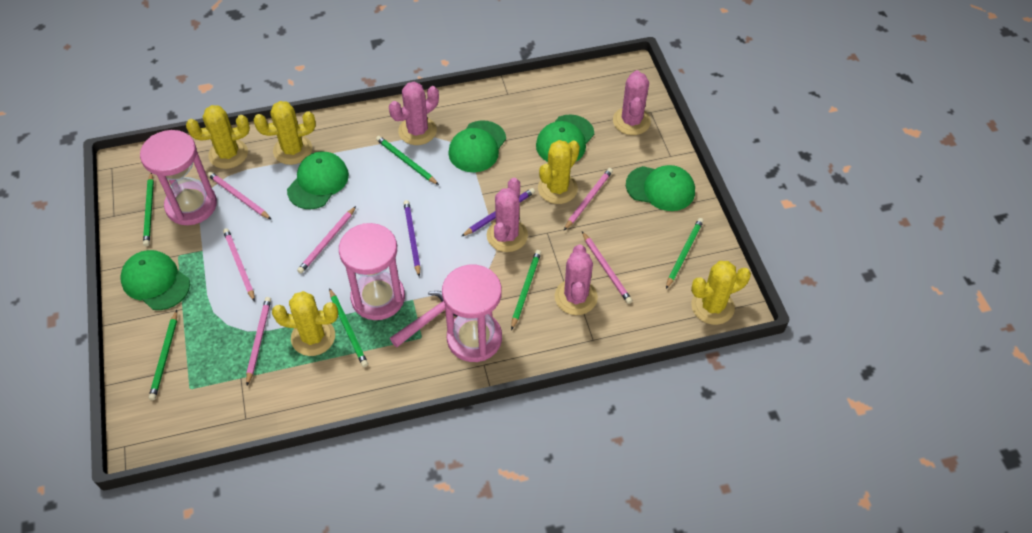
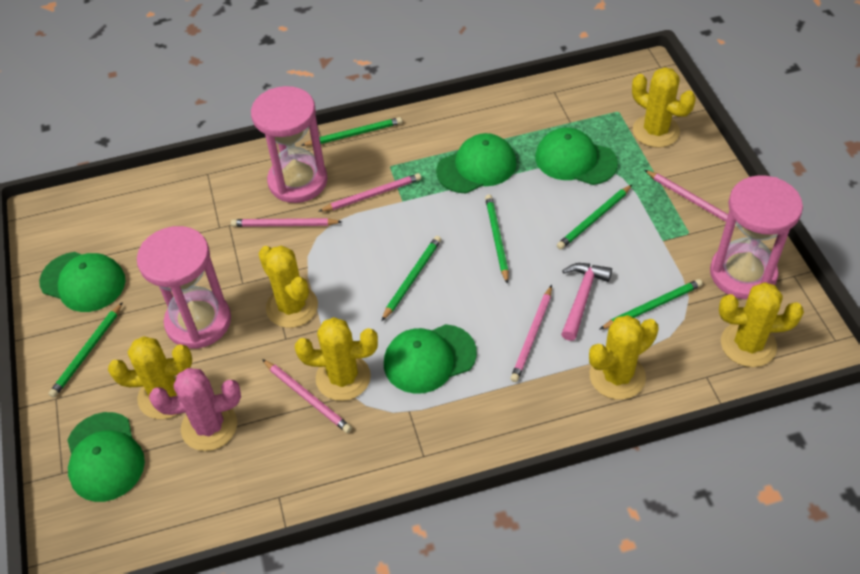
pink cactus: 4 -> 1
pink pencil: 6 -> 5
purple pencil: 2 -> 0
yellow cactus: 5 -> 6

